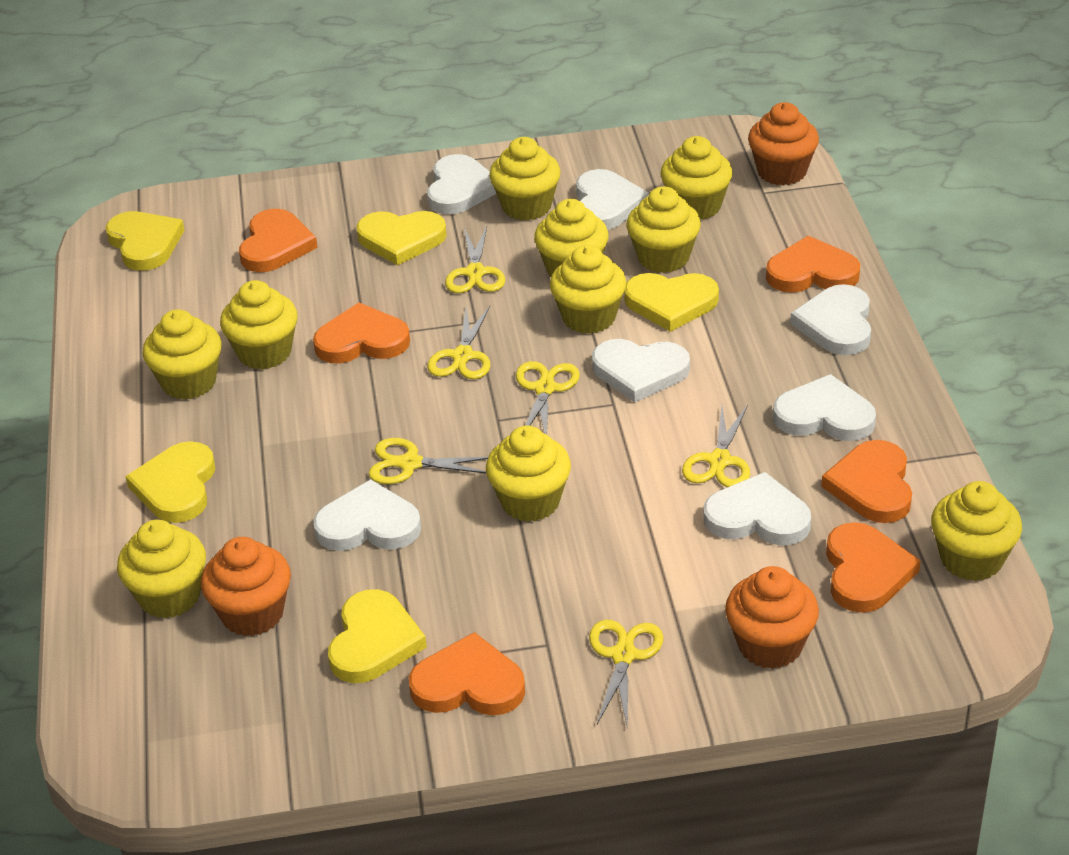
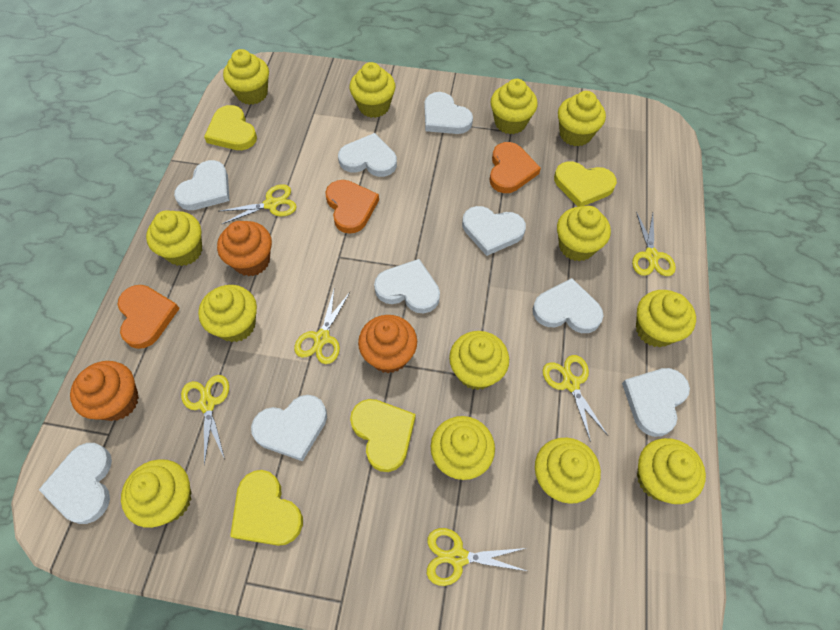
orange heart: 6 -> 3
white heart: 7 -> 9
yellow cupcake: 10 -> 13
yellow heart: 5 -> 4

